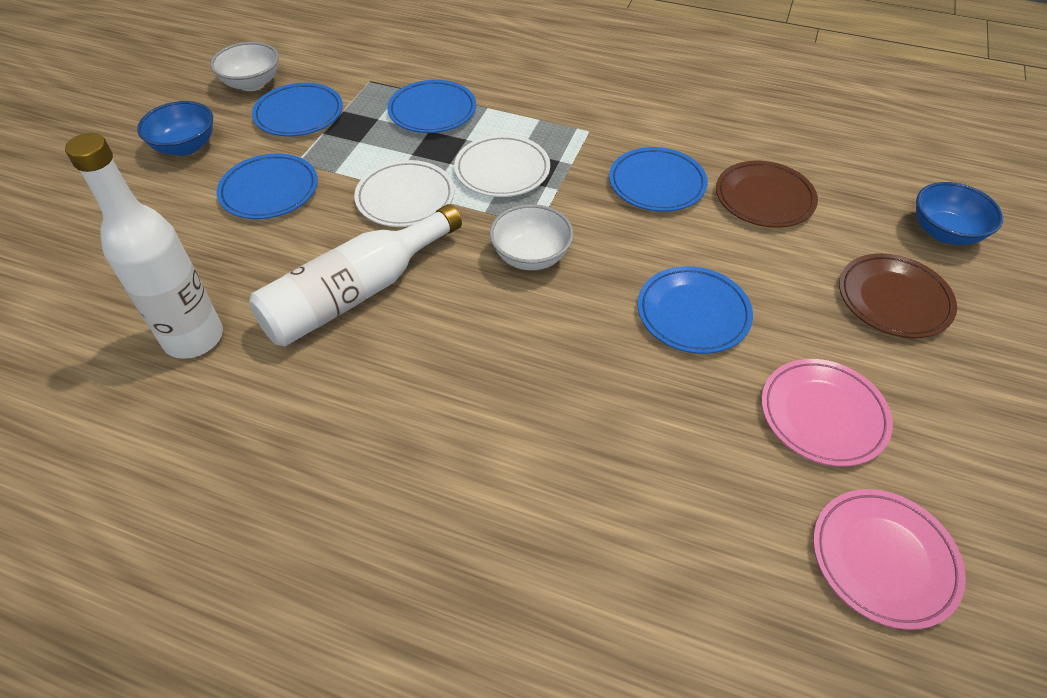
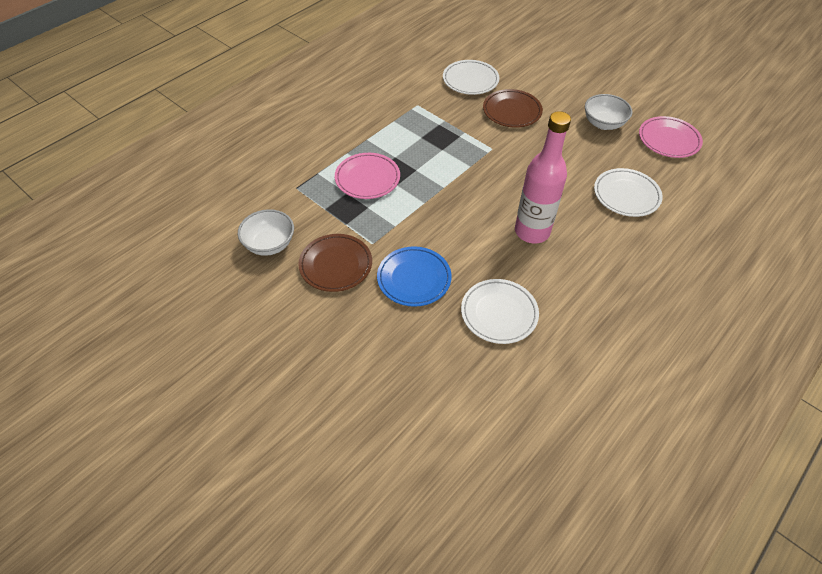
blue bowl: 2 -> 0
blue plate: 5 -> 1
pink bottle: 0 -> 1
white bottle: 2 -> 0
white plate: 2 -> 3

